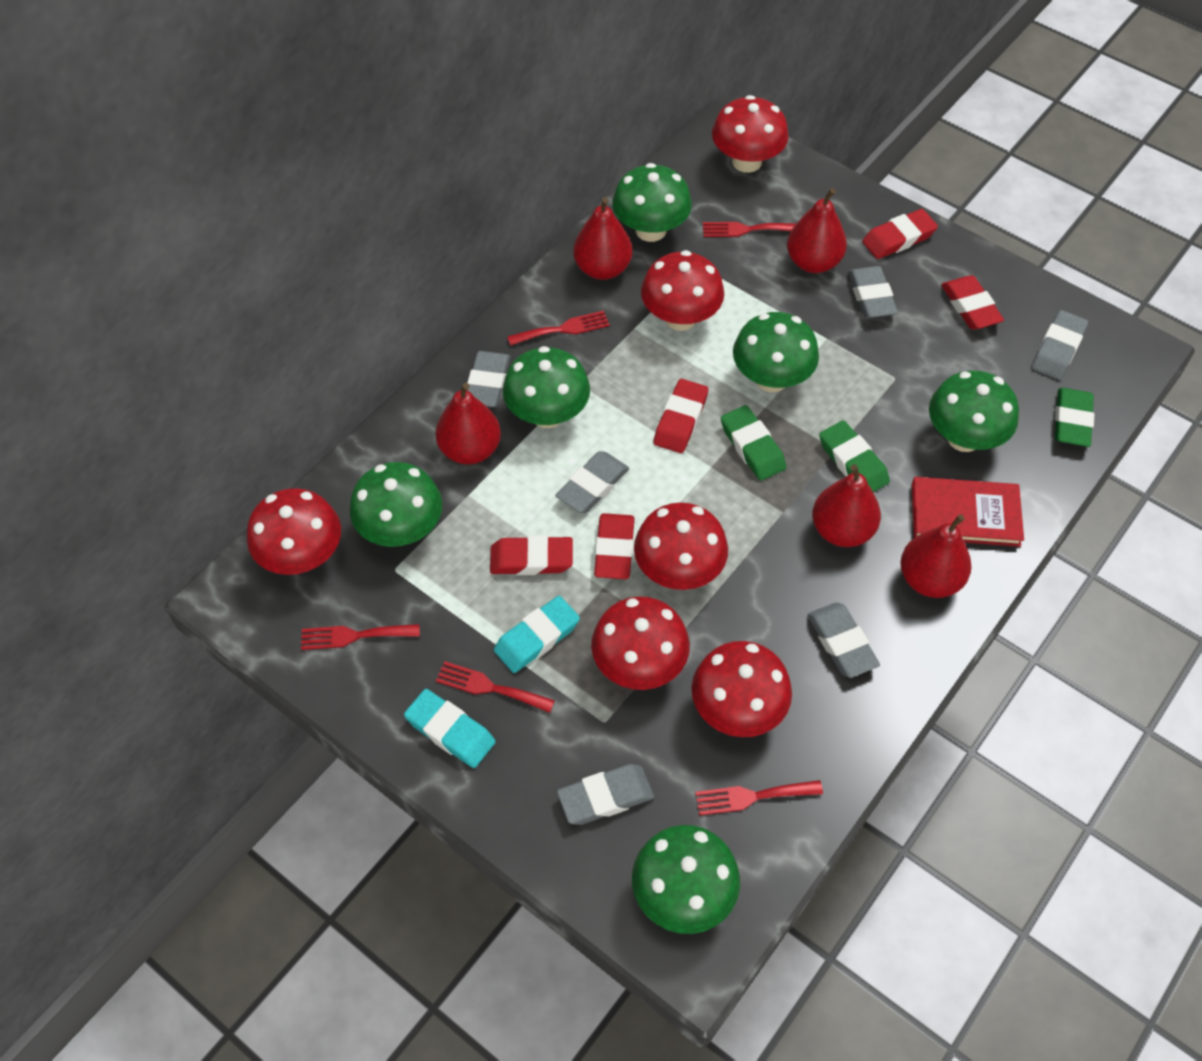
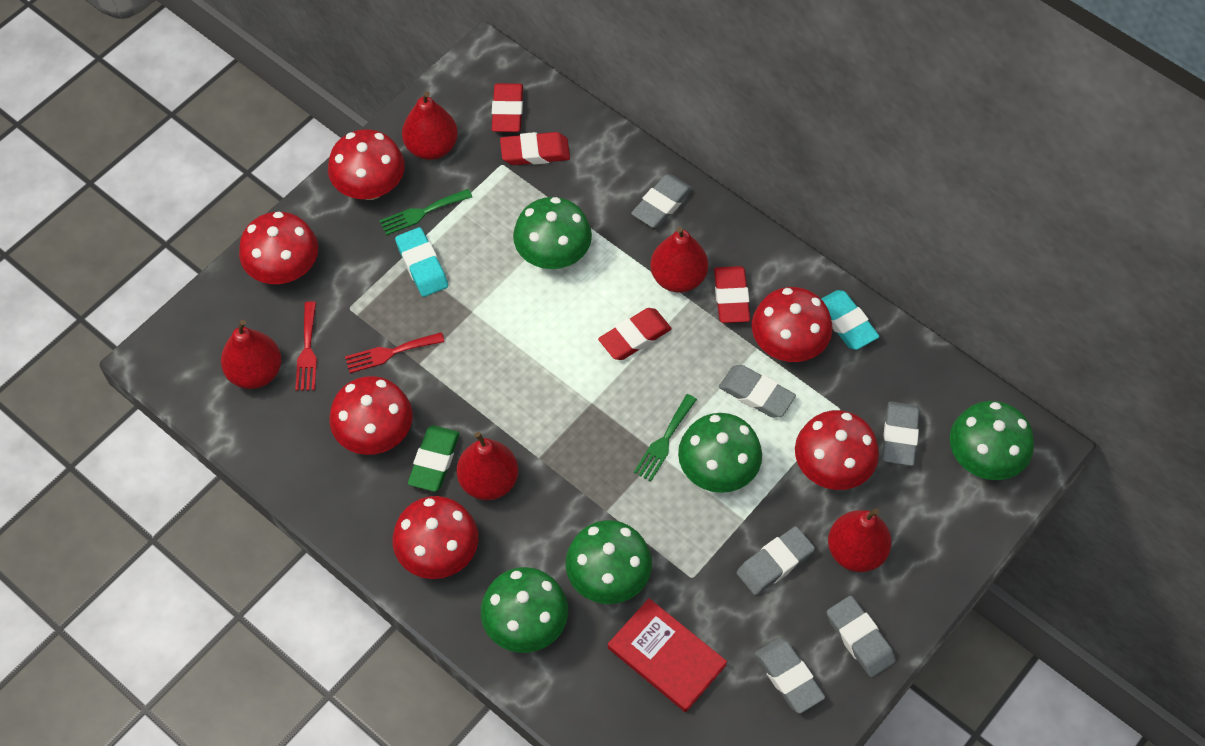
green eraser: 3 -> 1
green fork: 0 -> 2
green mushroom: 6 -> 5
red eraser: 5 -> 4
red fork: 5 -> 2

